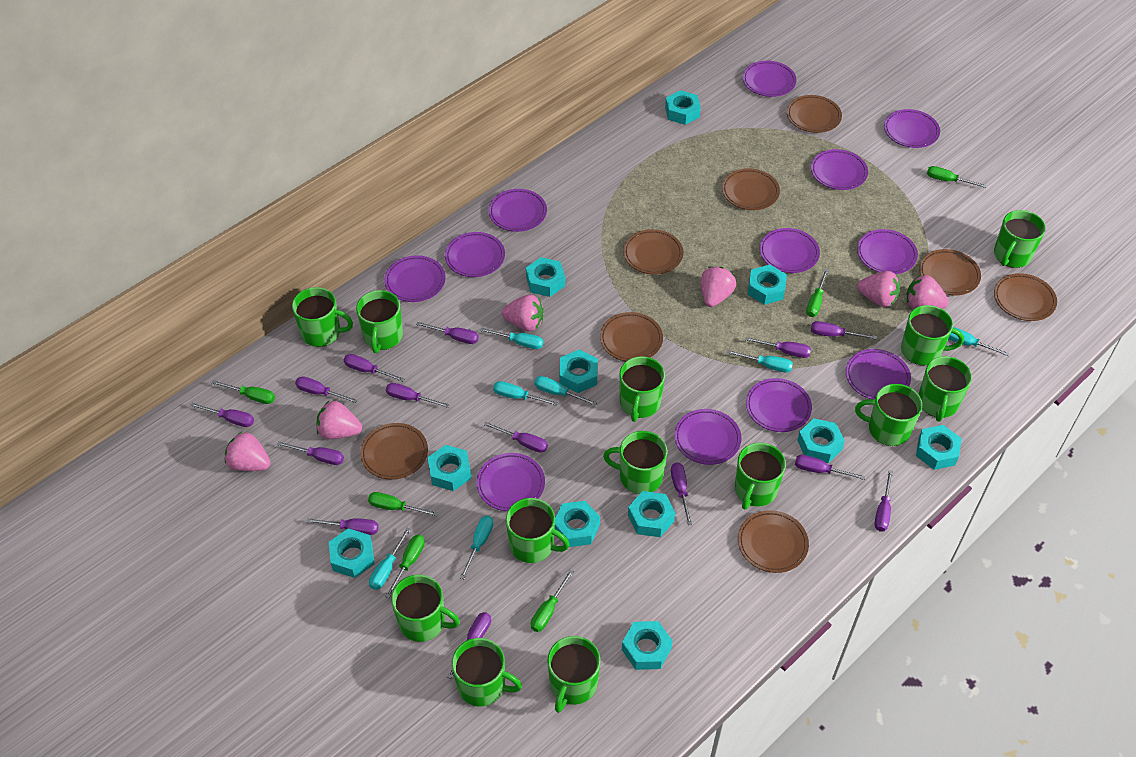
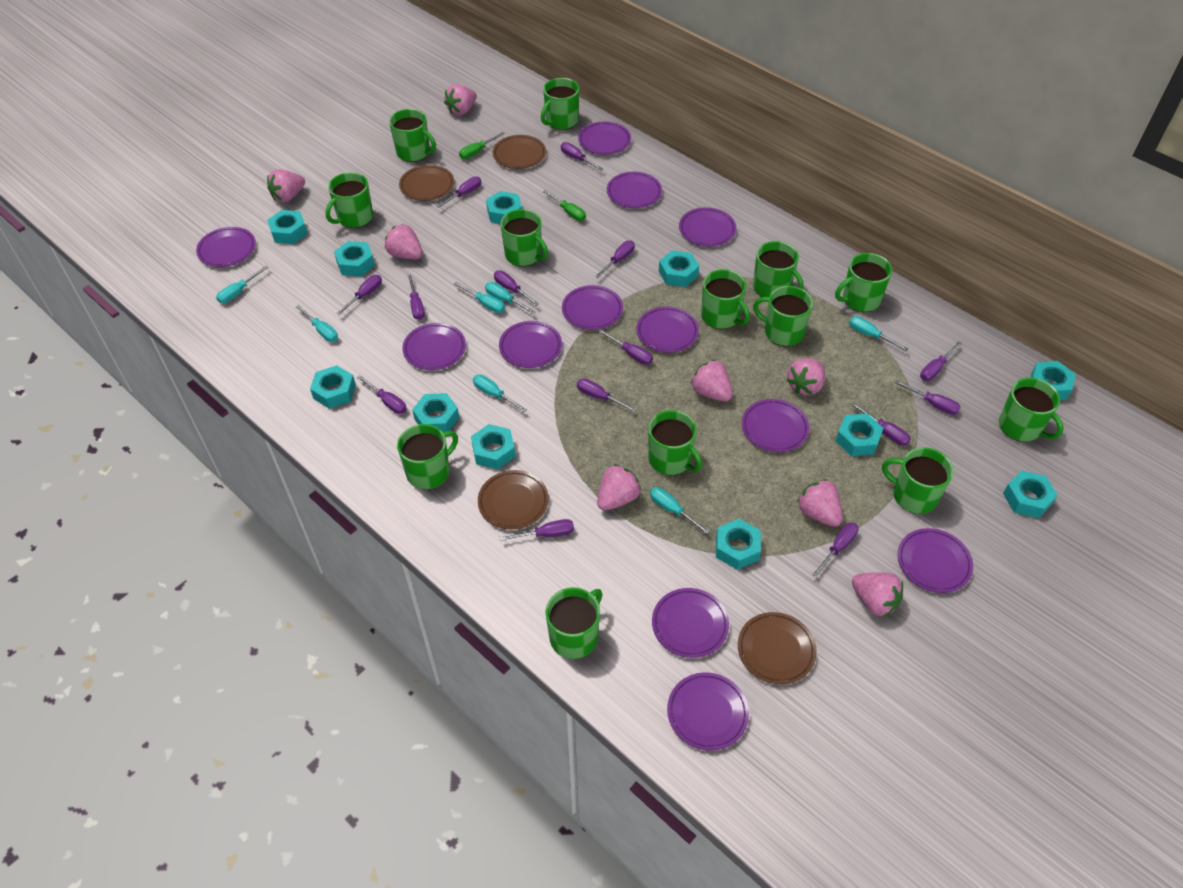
brown plate: 8 -> 4
green screwdriver: 6 -> 2
pink strawberry: 6 -> 8

